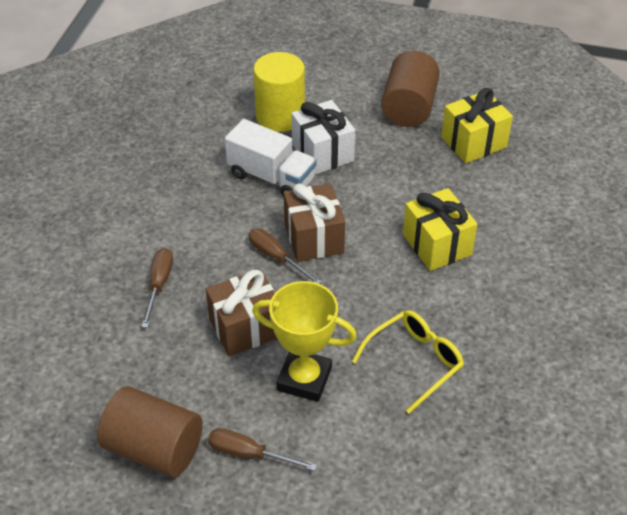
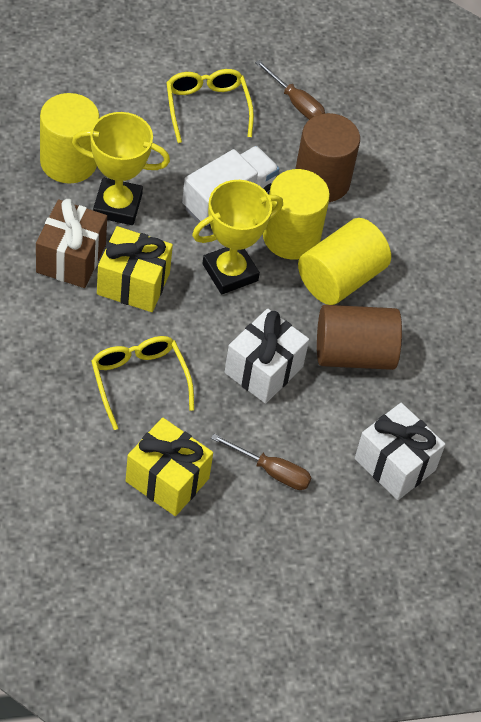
brown gift: 2 -> 1
brown screwdriver: 3 -> 2
white gift: 1 -> 2
yellow cylinder: 1 -> 3
yellow glasses: 1 -> 2
yellow trophy: 1 -> 2

